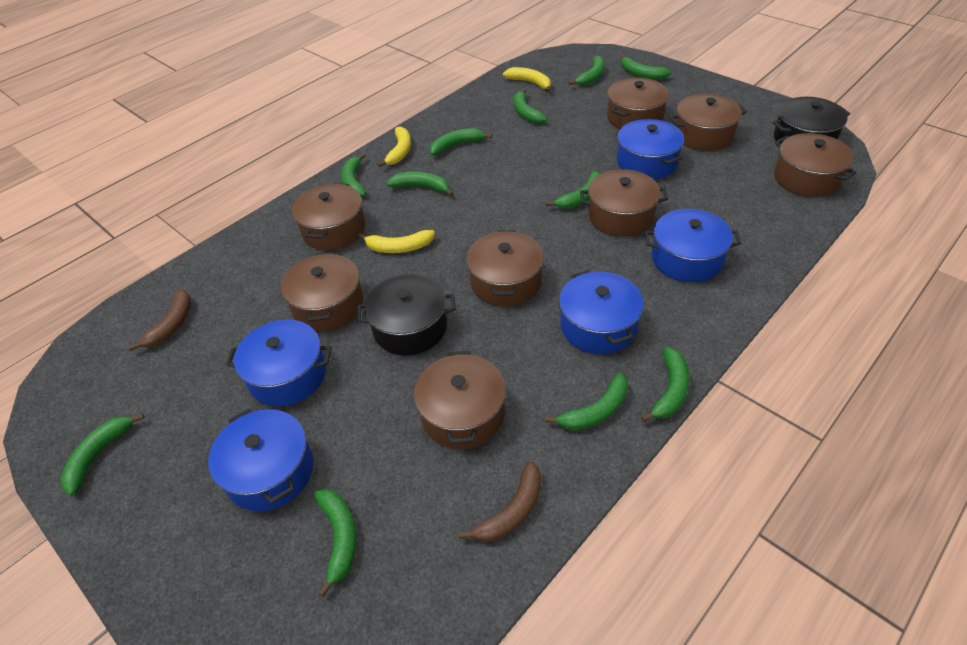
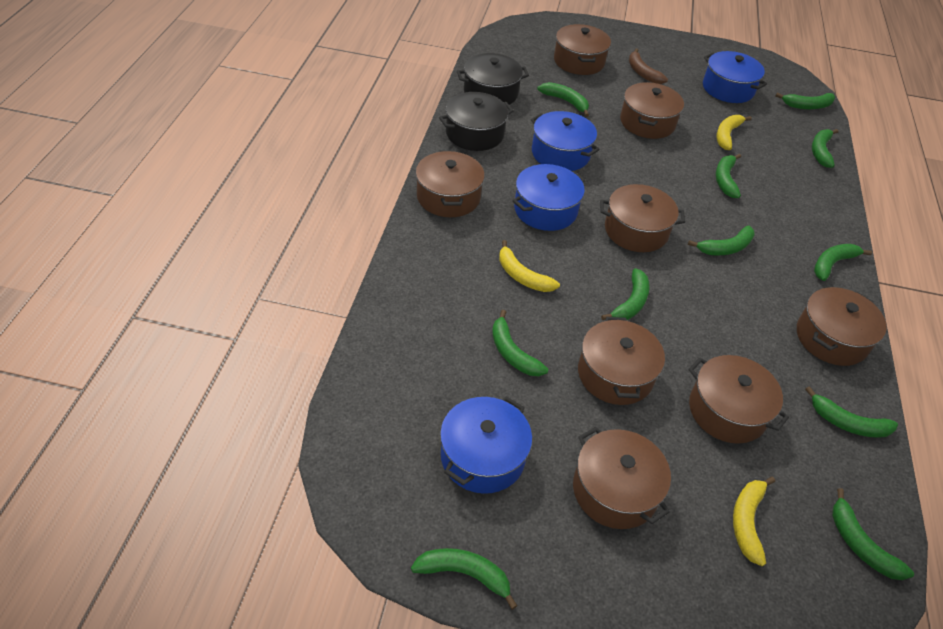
blue pot: 5 -> 4
brown banana: 2 -> 1

